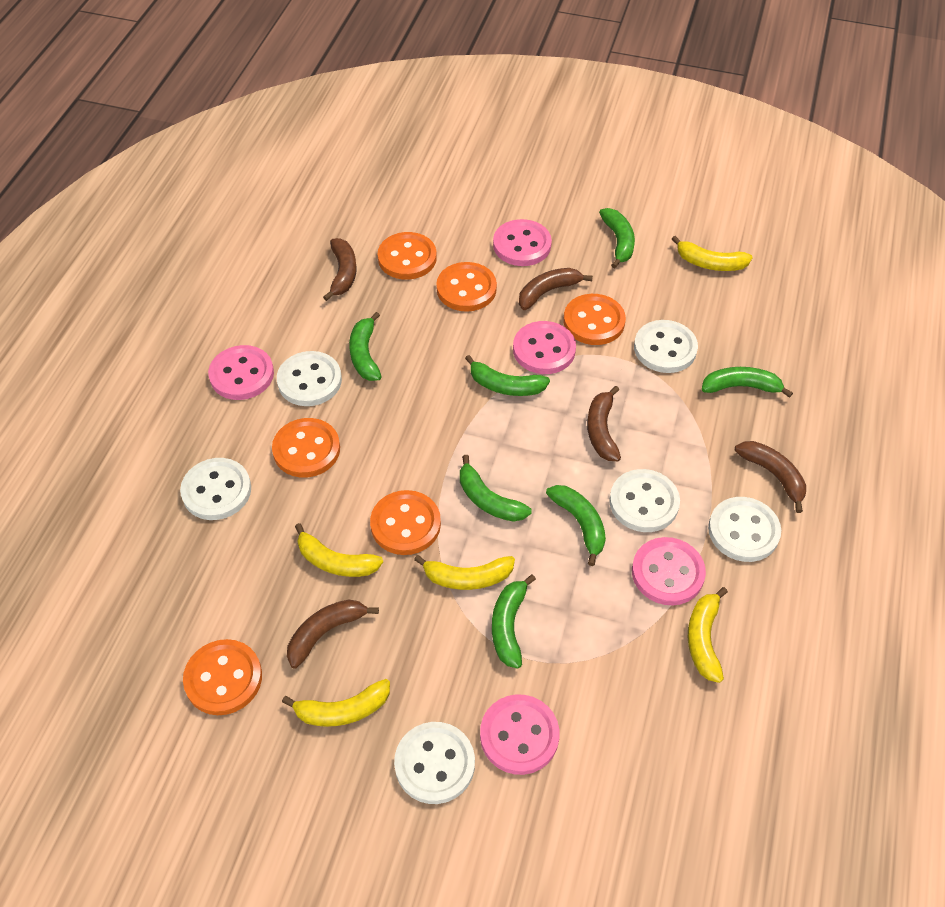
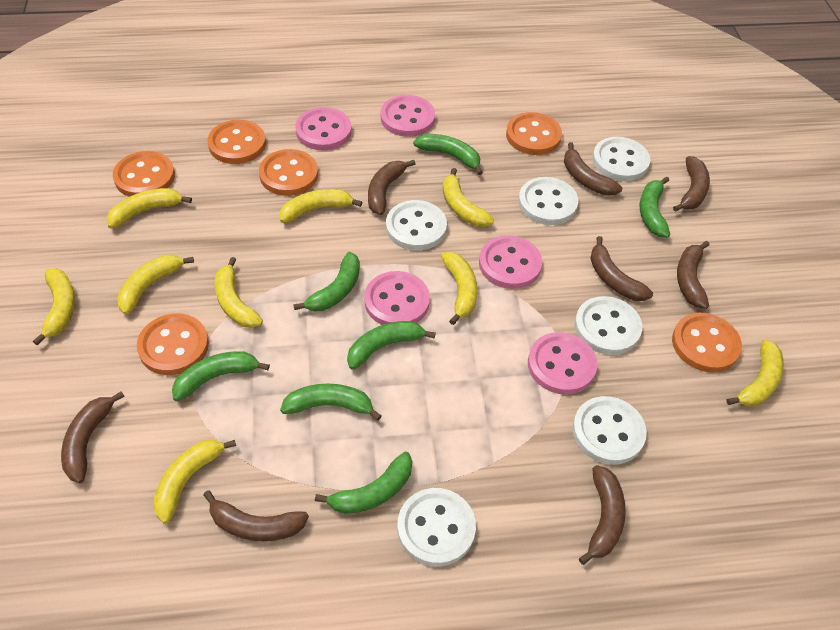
brown banana: 5 -> 8
yellow banana: 5 -> 9

